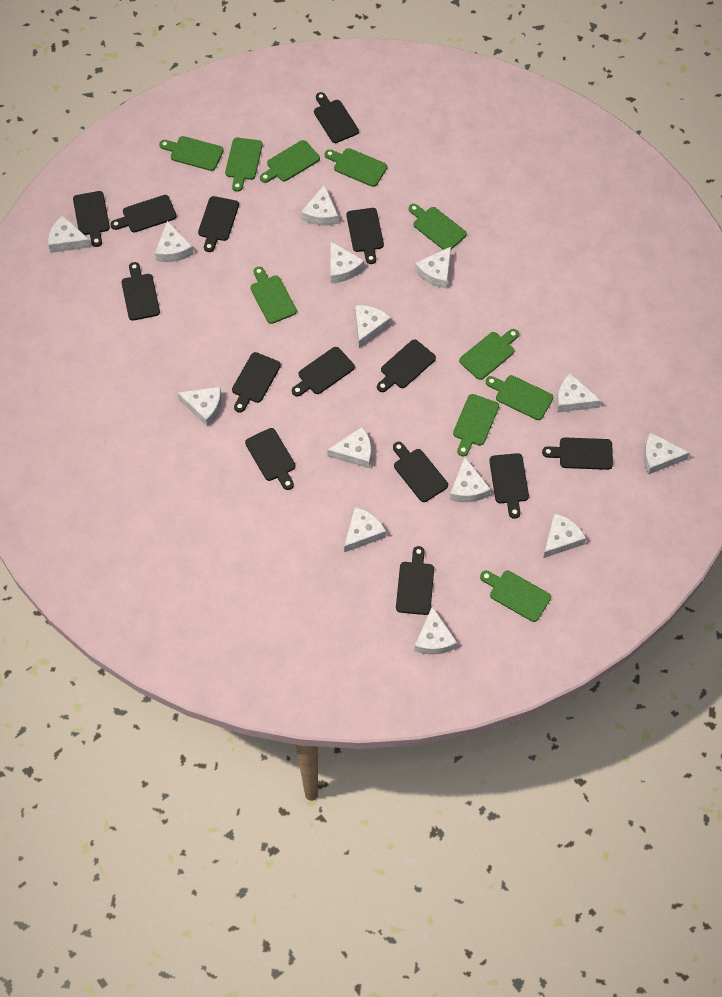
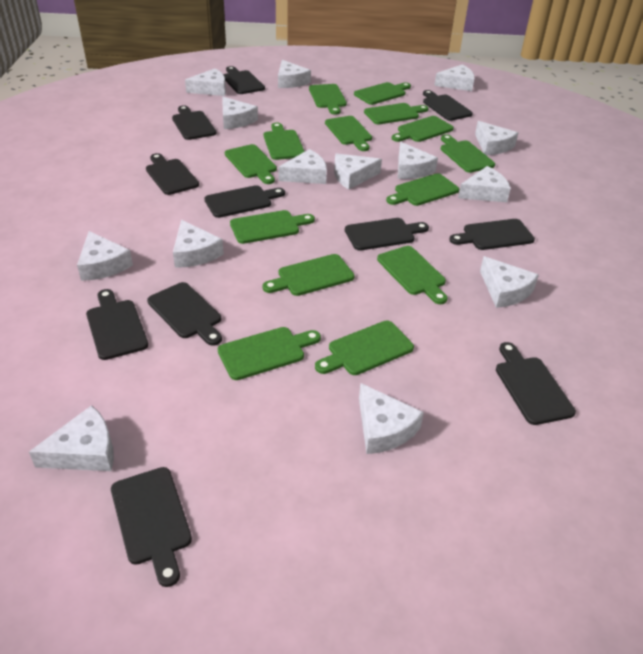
black cutting board: 14 -> 11
green cutting board: 10 -> 14

